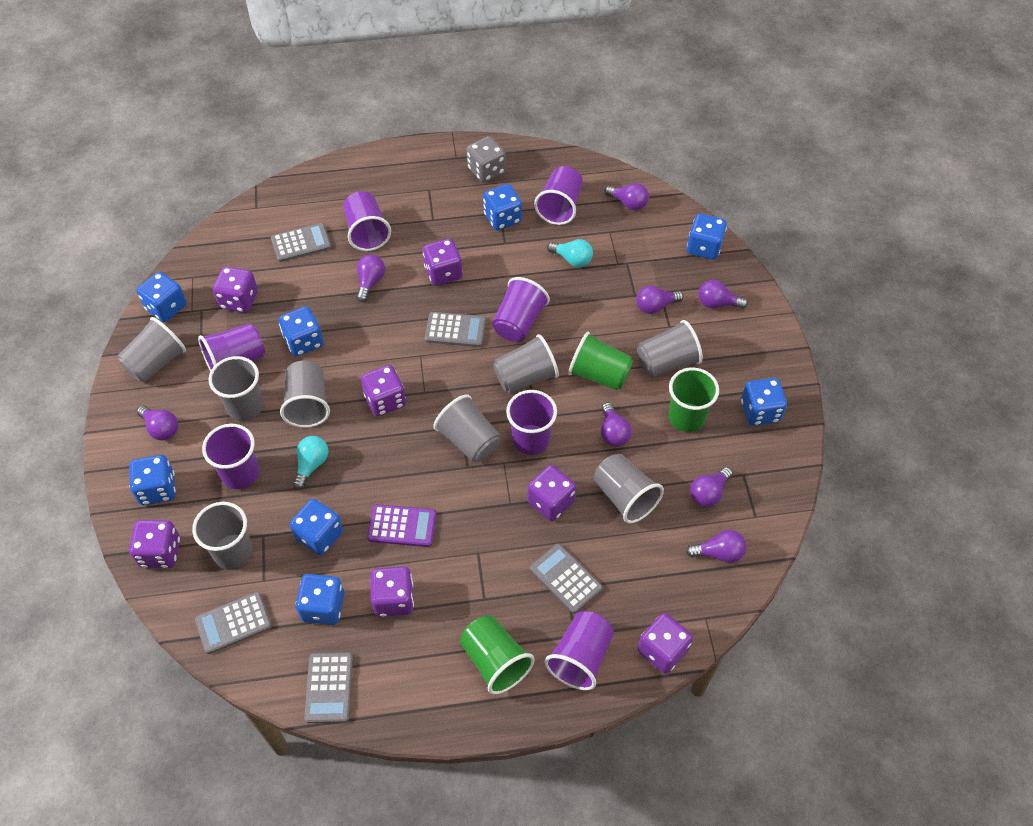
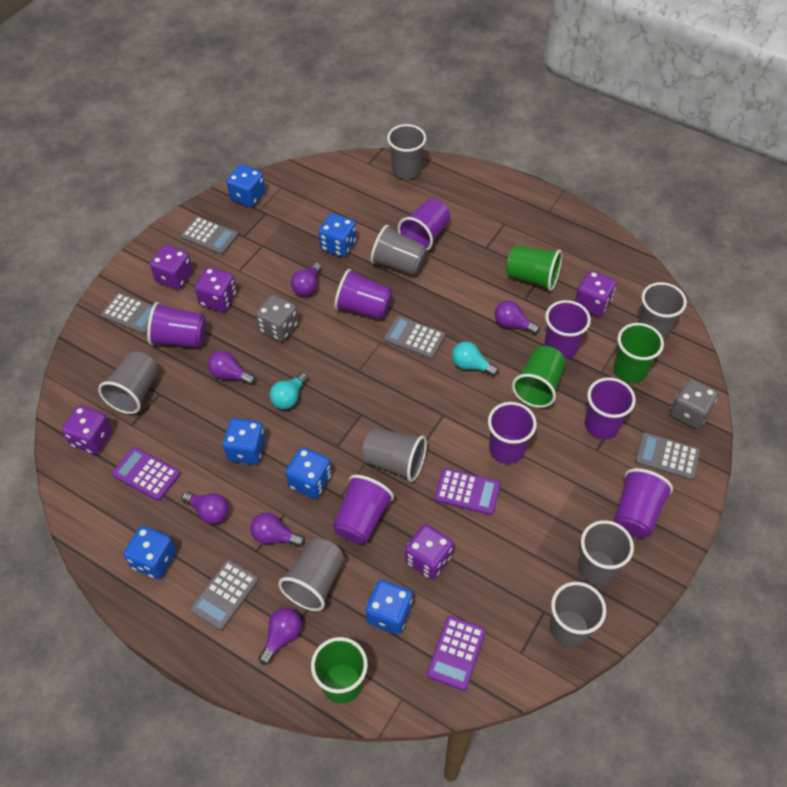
blue dice: 8 -> 6
green cup: 3 -> 4
grey dice: 1 -> 2
purple calculator: 1 -> 3
purple cup: 7 -> 8
purple dice: 7 -> 5
purple light bulb: 8 -> 6

